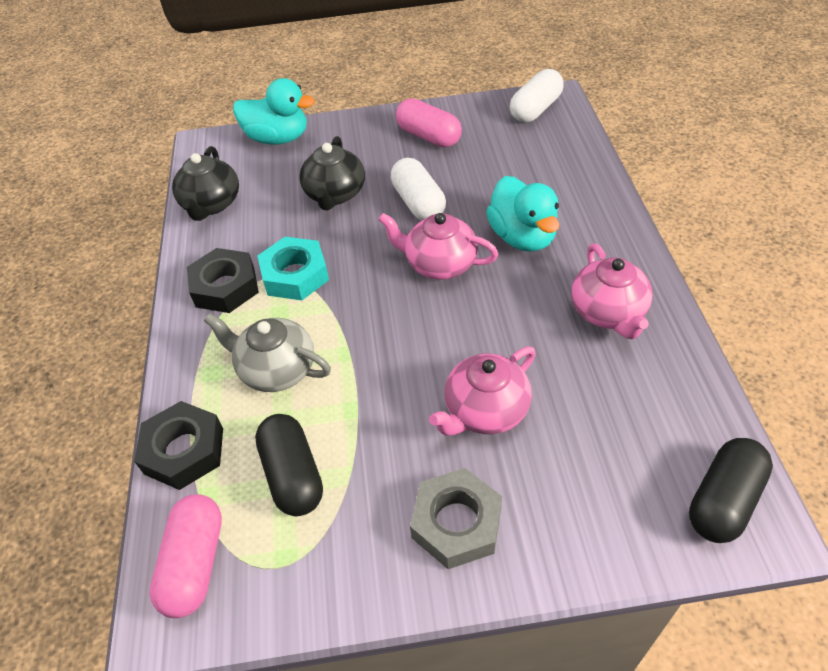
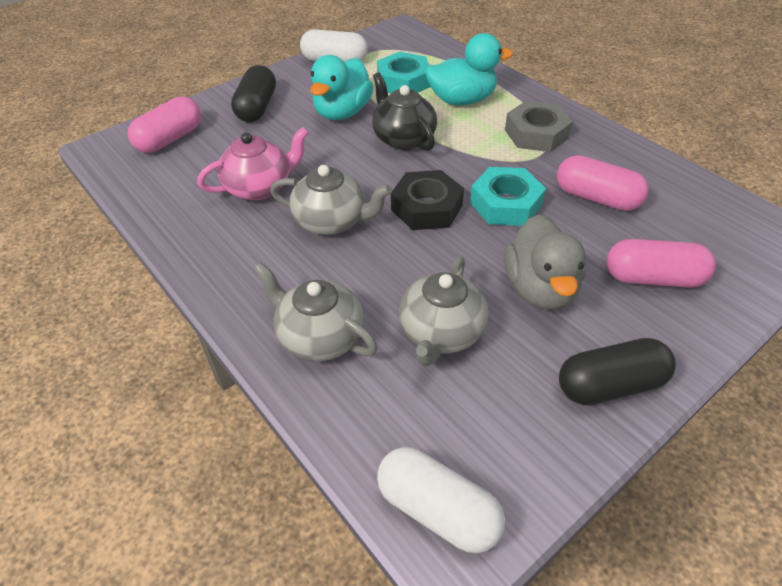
black nut: 2 -> 1
black teapot: 2 -> 1
grey duck: 0 -> 1
grey teapot: 1 -> 3
pink capsule: 2 -> 3
pink teapot: 3 -> 1
turquoise nut: 1 -> 2

